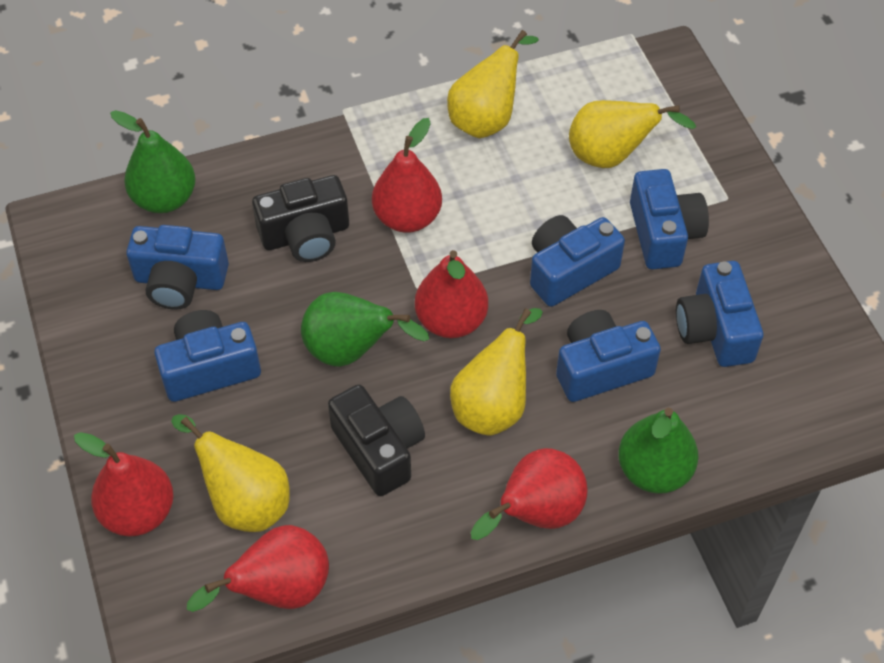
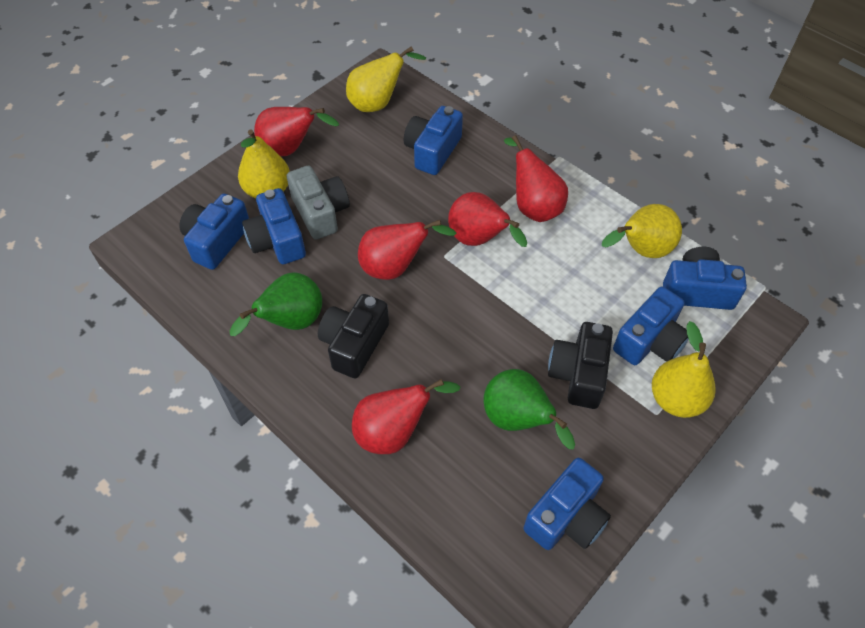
green pear: 3 -> 2
grey camera: 0 -> 1

